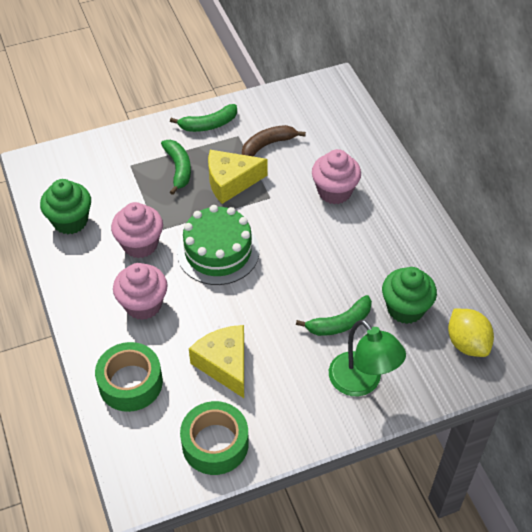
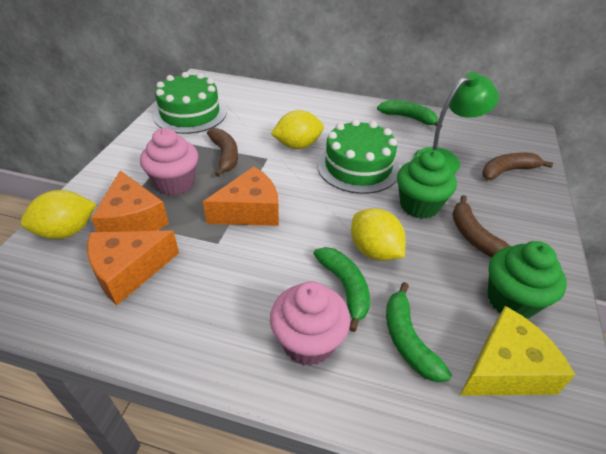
brown banana: 1 -> 3
green cake: 1 -> 2
green tape: 2 -> 0
orange cheese: 0 -> 3
pink cupcake: 3 -> 2
yellow cheese: 2 -> 1
yellow lemon: 1 -> 3

